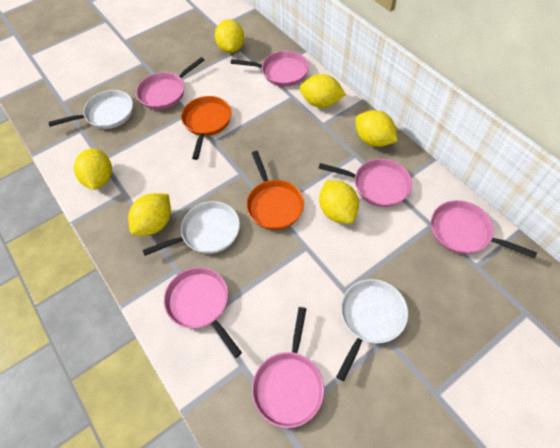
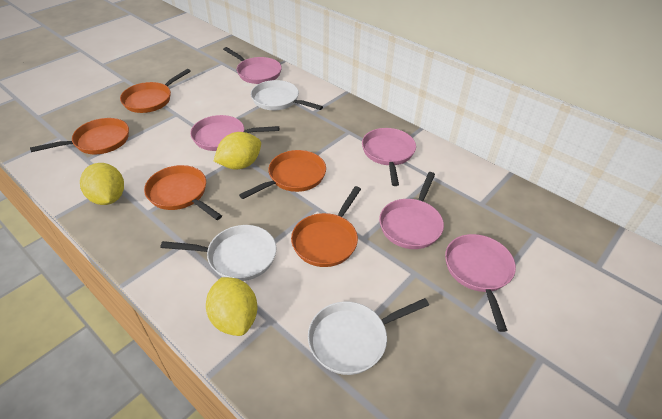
orange pan: 2 -> 5
pink pan: 6 -> 5
yellow lemon: 6 -> 3

